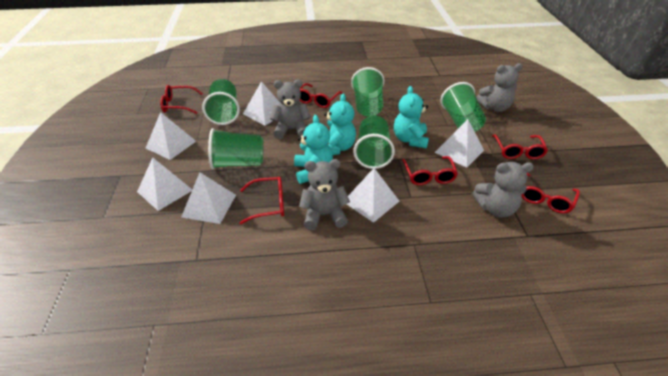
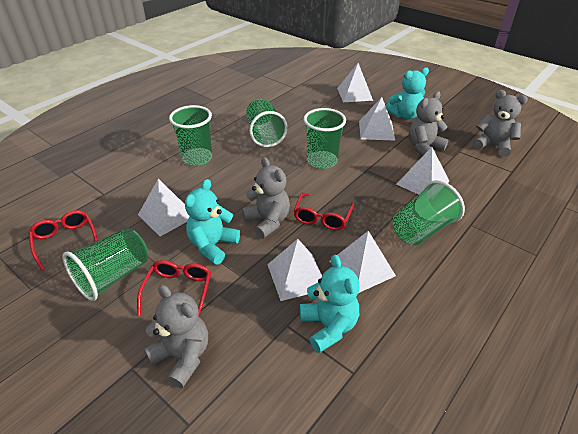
red glasses: 6 -> 3

